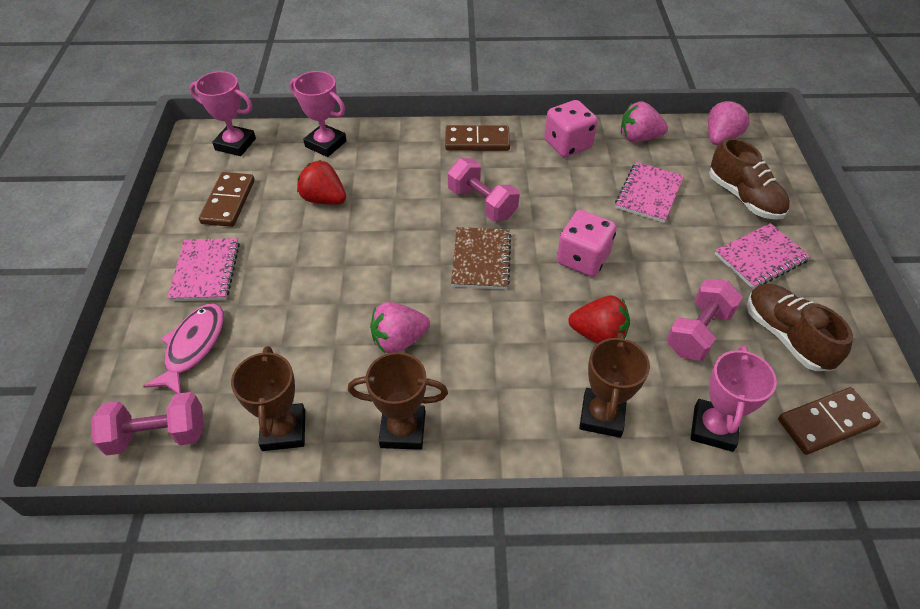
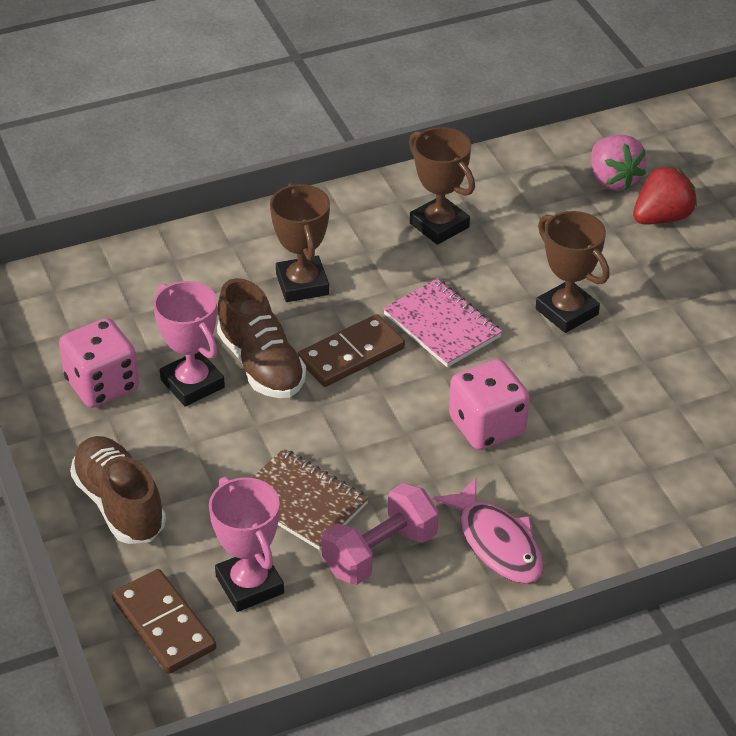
brown domino: 3 -> 2
pink dumbbell: 3 -> 1
pink notebook: 3 -> 1
pink strawberry: 3 -> 1
pink trophy: 3 -> 2
red strawberry: 2 -> 1

